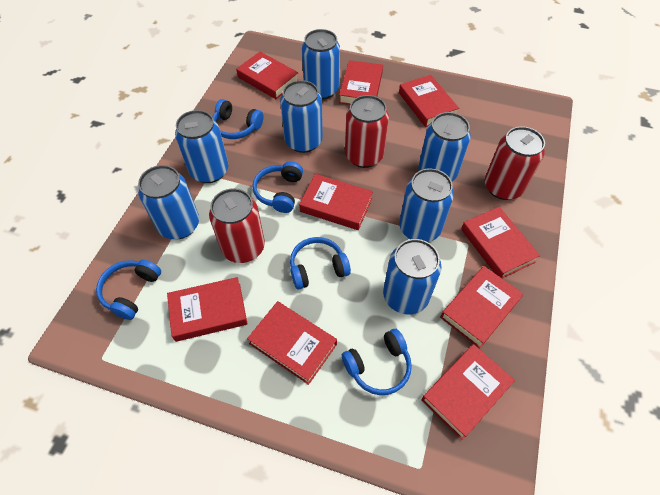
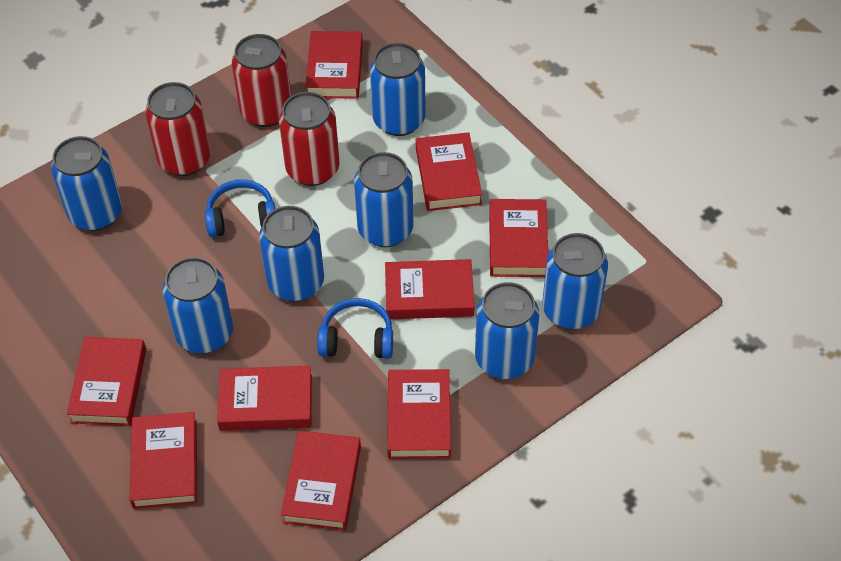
blue headphones: 5 -> 2

